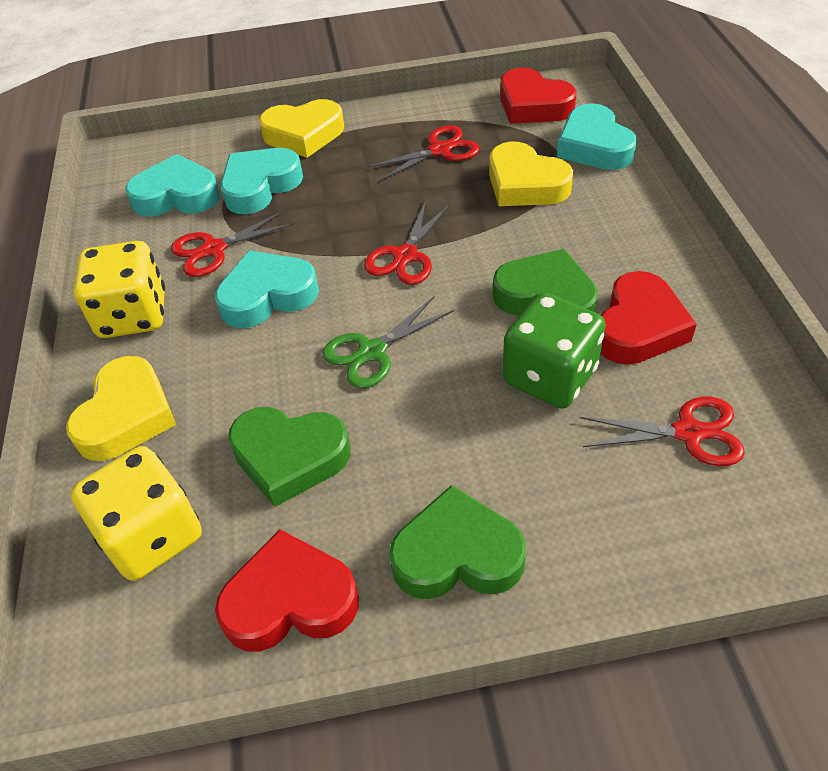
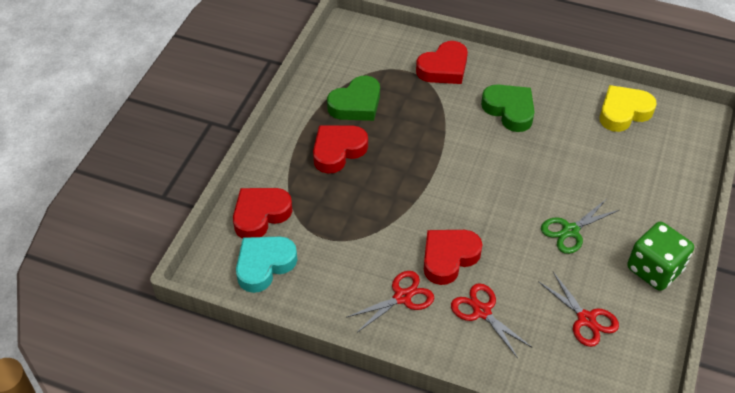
green heart: 3 -> 2
red heart: 3 -> 4
red scissors: 4 -> 3
turquoise heart: 4 -> 1
yellow dice: 2 -> 0
yellow heart: 3 -> 1

